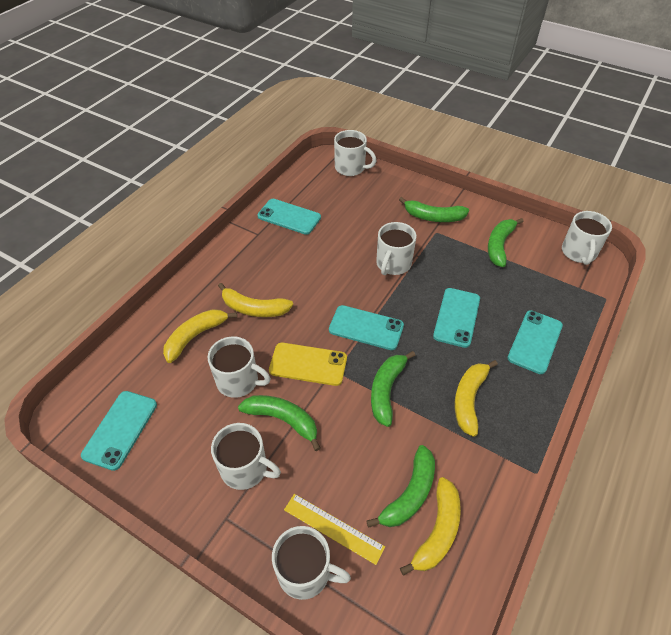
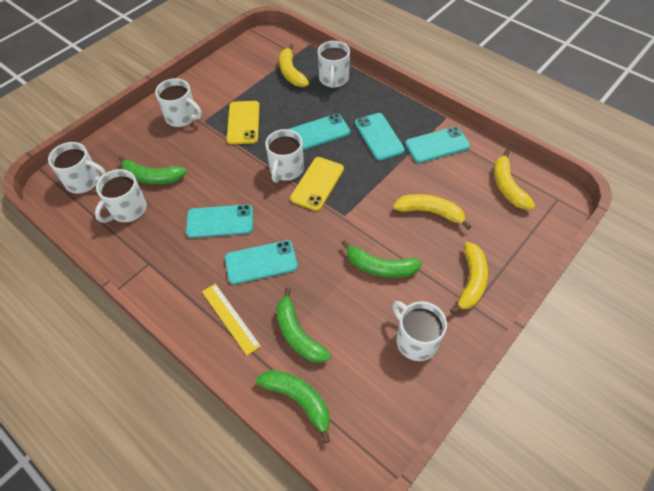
green banana: 5 -> 4
yellow phone: 1 -> 2

